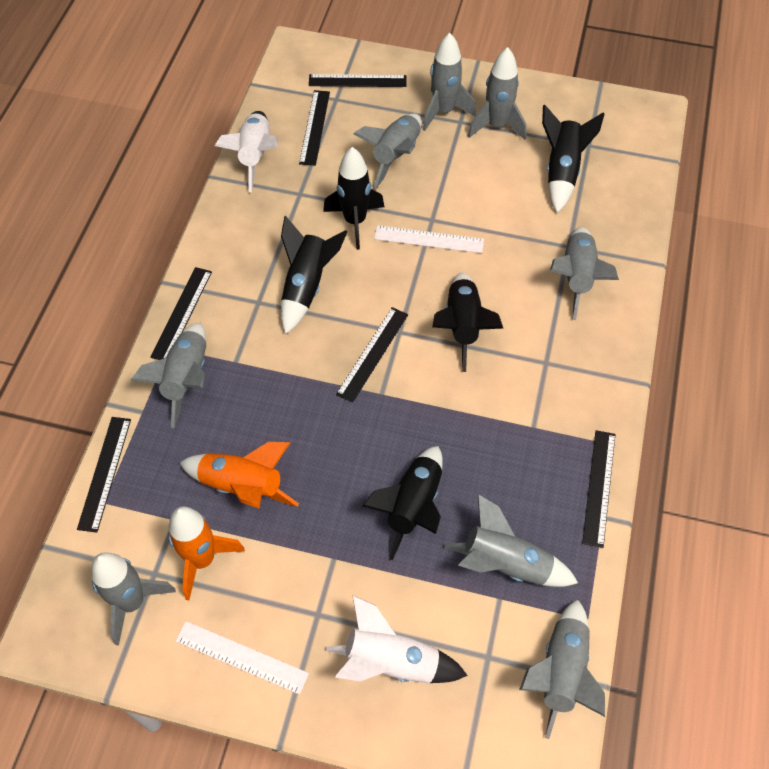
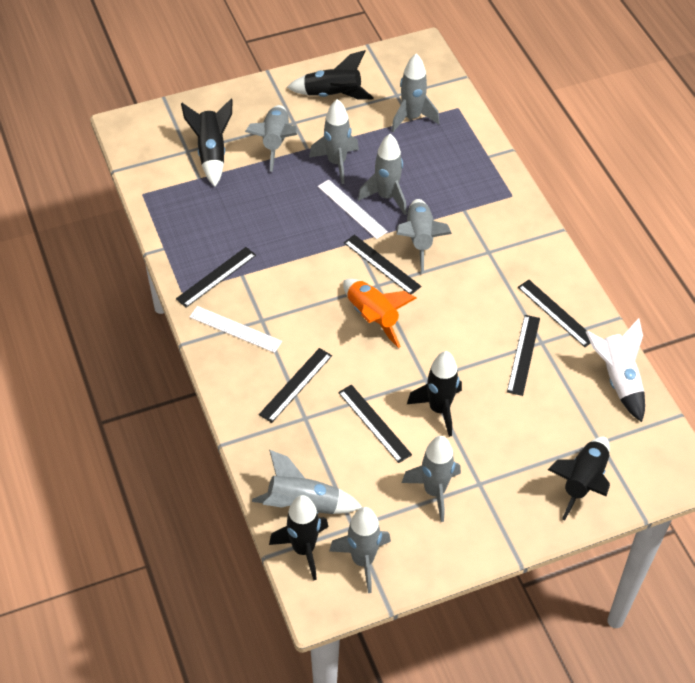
orange rocket: 2 -> 1
white rocket: 2 -> 1

